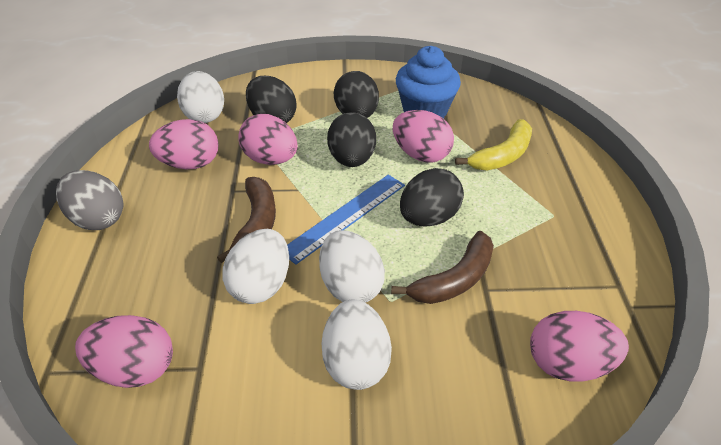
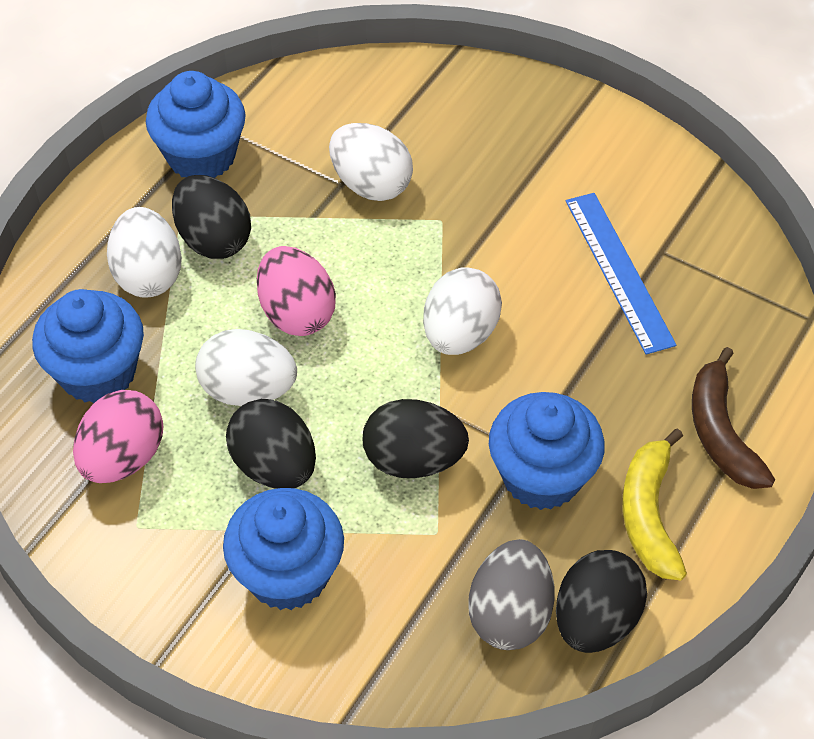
blue cupcake: 1 -> 4
brown banana: 2 -> 1
pink egg: 5 -> 2

